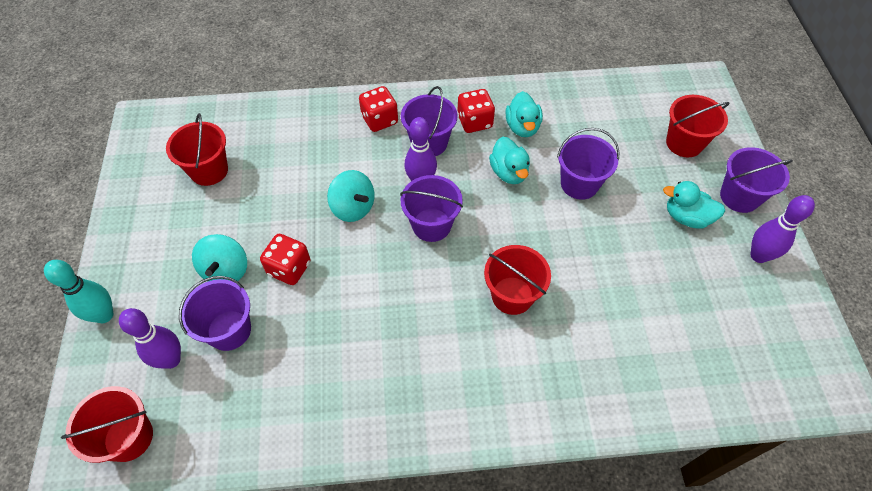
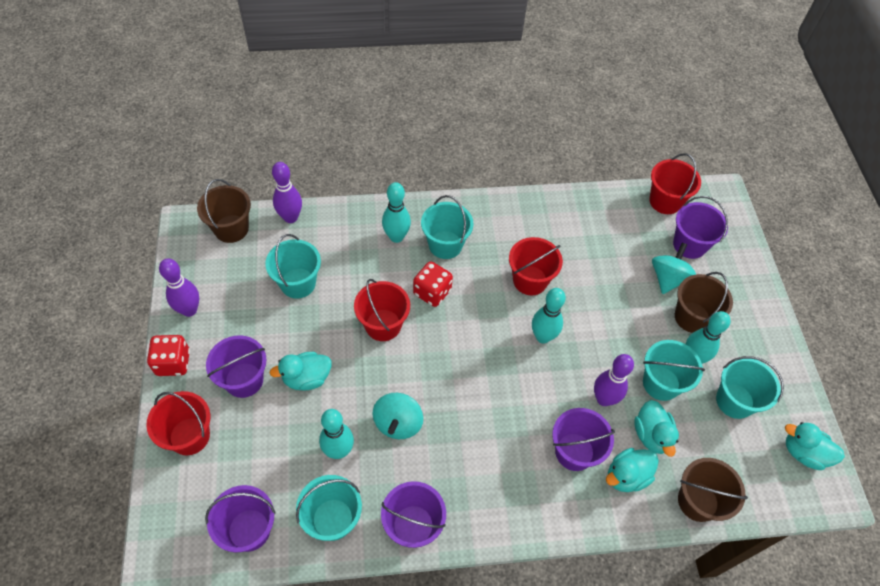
brown bucket: 0 -> 3
red dice: 3 -> 2
turquoise bowling pin: 1 -> 4
turquoise bucket: 0 -> 5
turquoise duck: 3 -> 4

